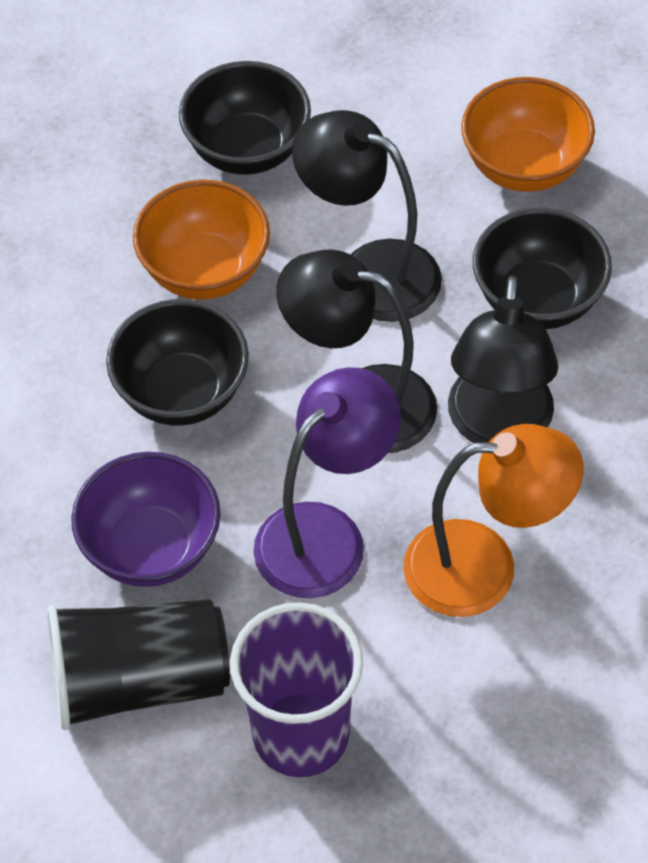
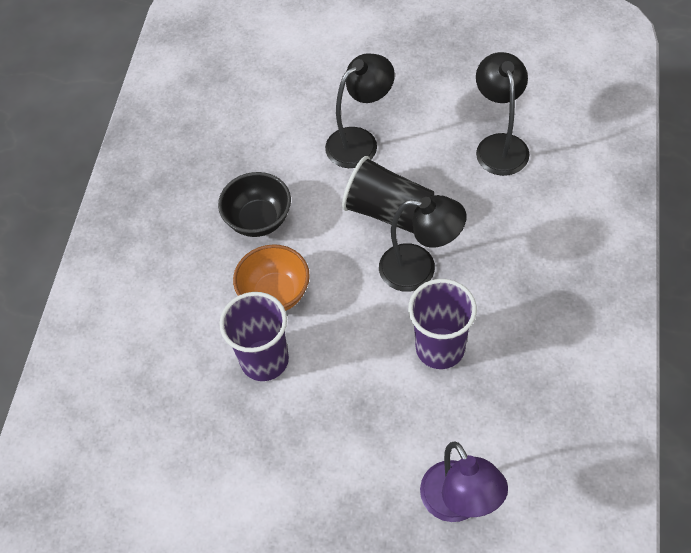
black bowl: 3 -> 1
orange bowl: 2 -> 1
orange lamp: 1 -> 0
purple bowl: 1 -> 0
purple cup: 1 -> 2

